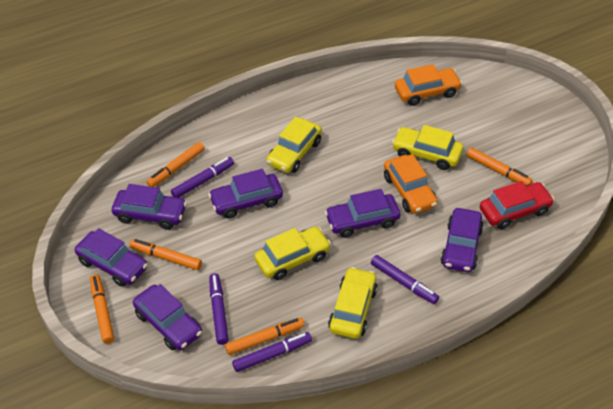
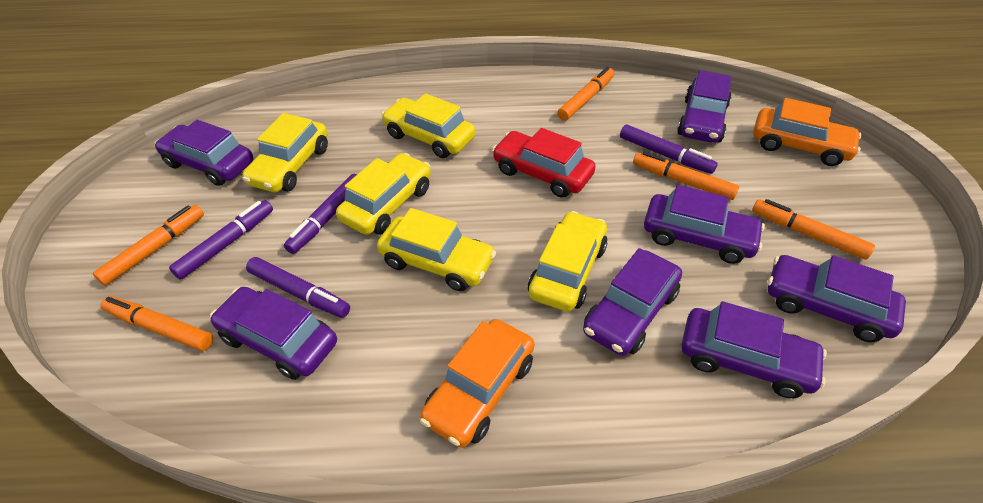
purple car: 6 -> 7
yellow car: 4 -> 5

